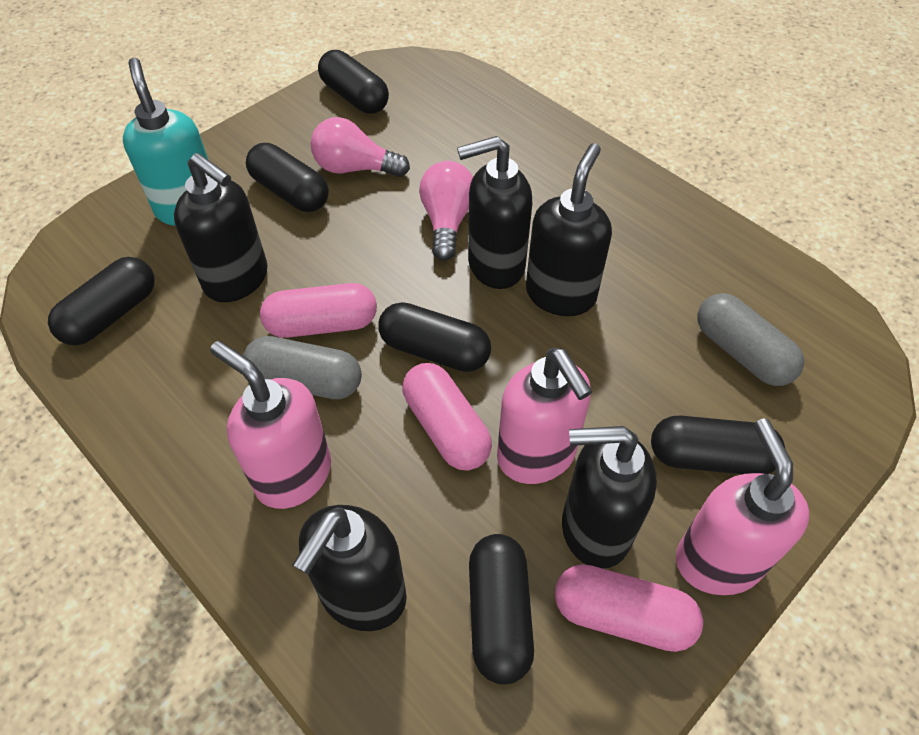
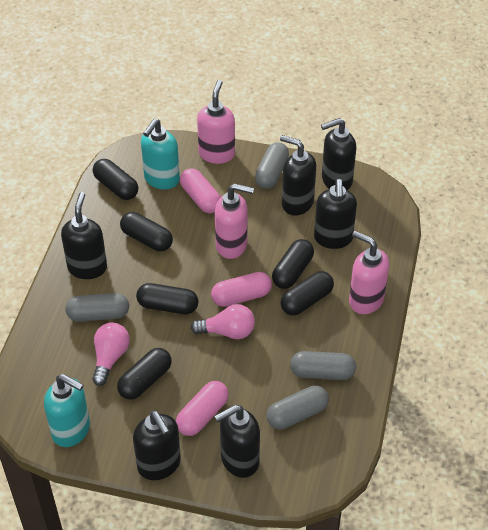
black soap dispenser: 5 -> 6
grey capsule: 2 -> 4
turquoise soap dispenser: 1 -> 2

